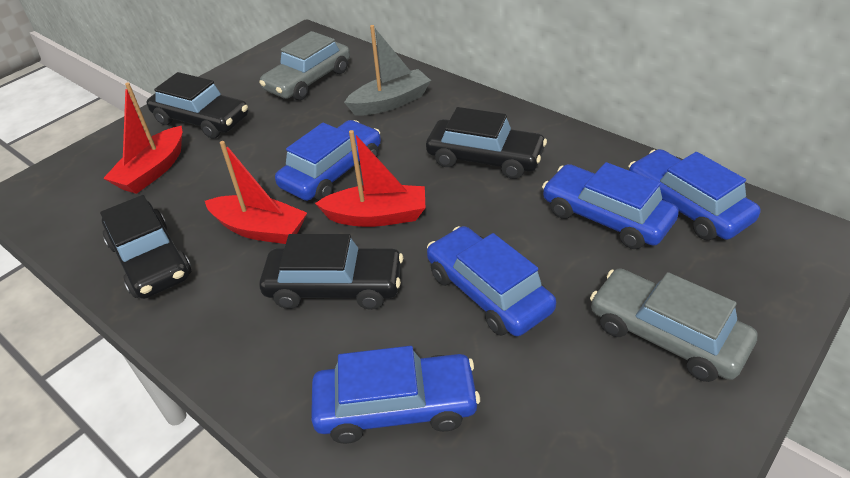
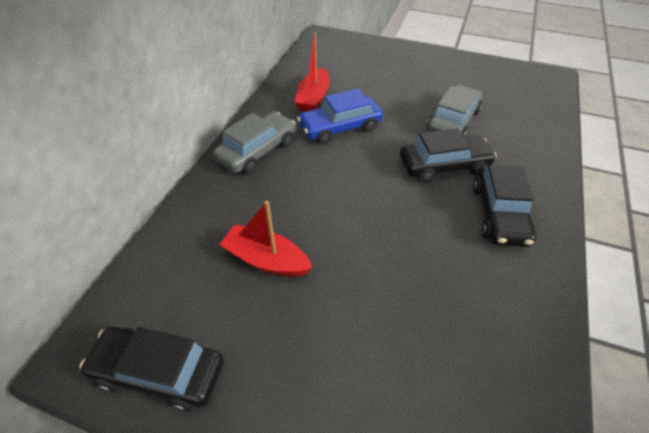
black car: 4 -> 3
blue car: 5 -> 1
grey boat: 1 -> 0
red boat: 3 -> 2

